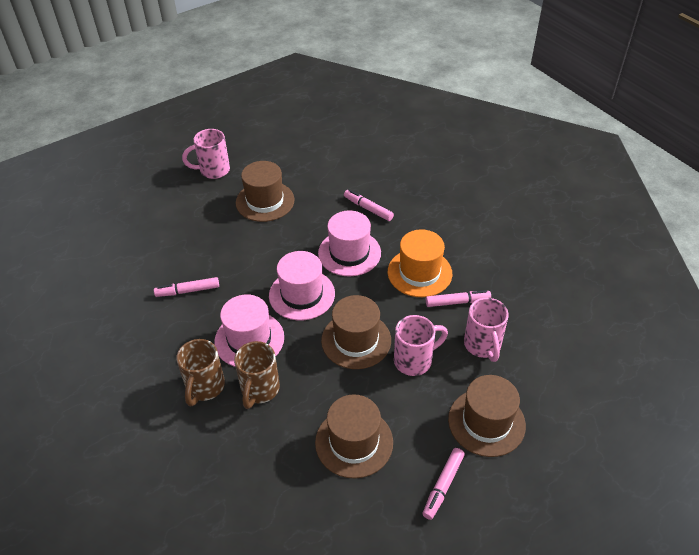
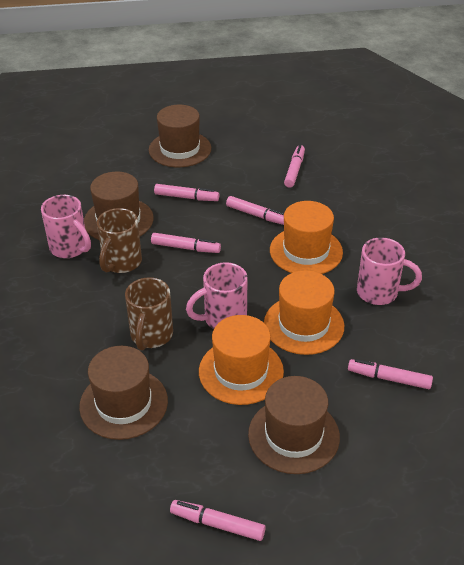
orange hat: 1 -> 3
pink hat: 3 -> 0
pink marker: 4 -> 6

